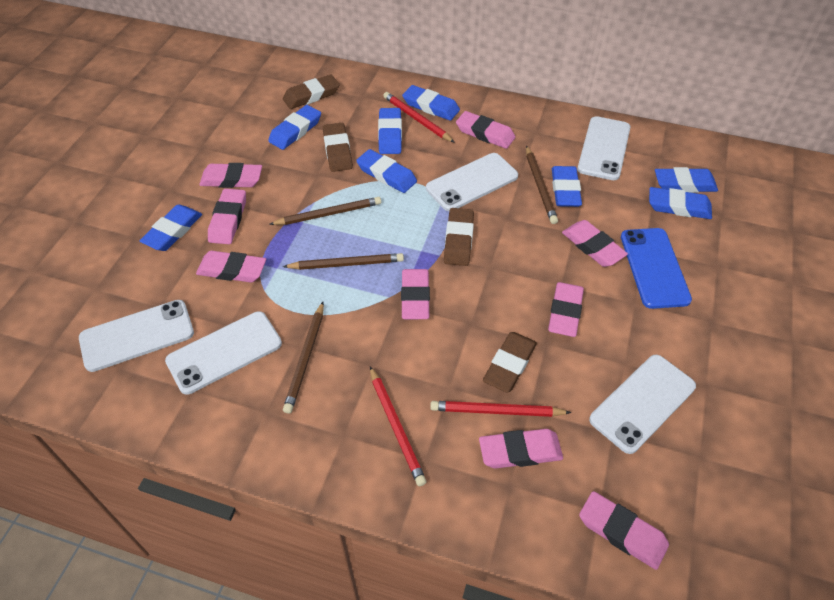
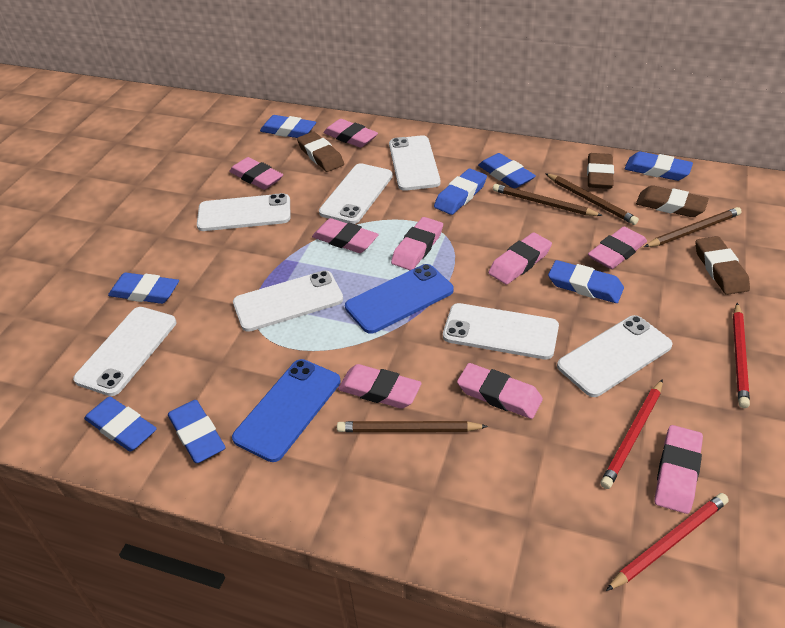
blue phone: 1 -> 2
white phone: 5 -> 7

